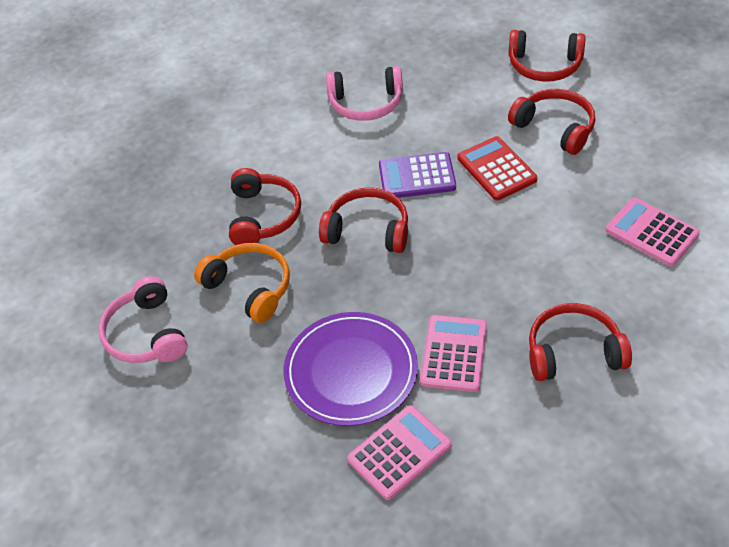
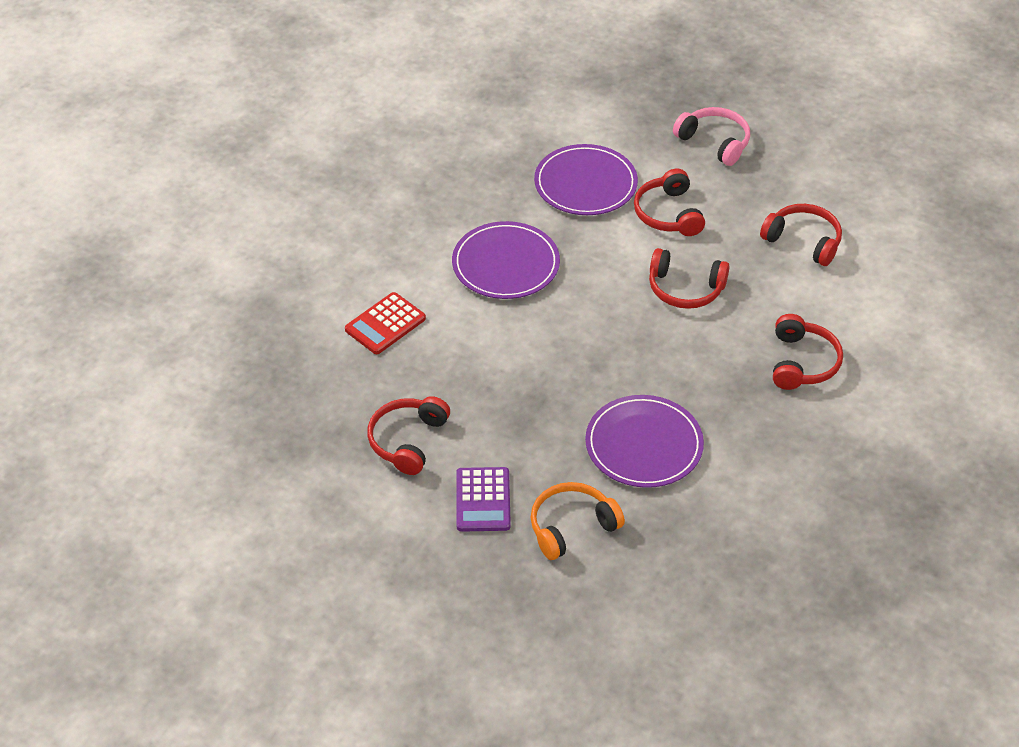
pink calculator: 3 -> 0
pink headphones: 2 -> 1
purple plate: 1 -> 3

